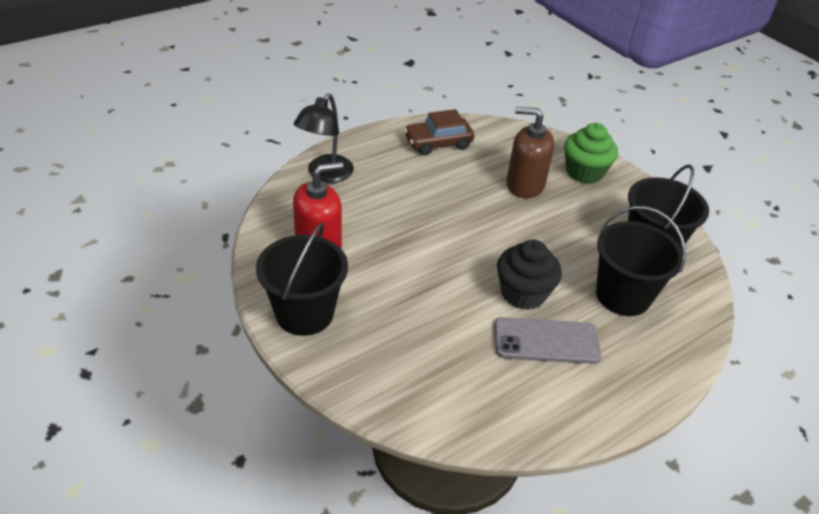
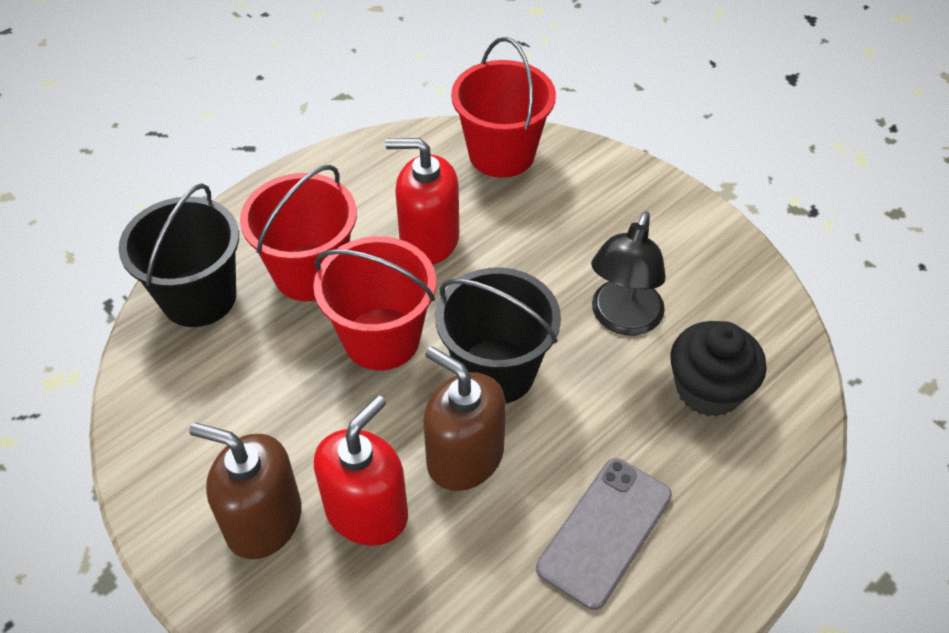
black bucket: 3 -> 2
brown car: 1 -> 0
brown soap dispenser: 1 -> 2
green cupcake: 1 -> 0
red bucket: 0 -> 3
red soap dispenser: 1 -> 2

